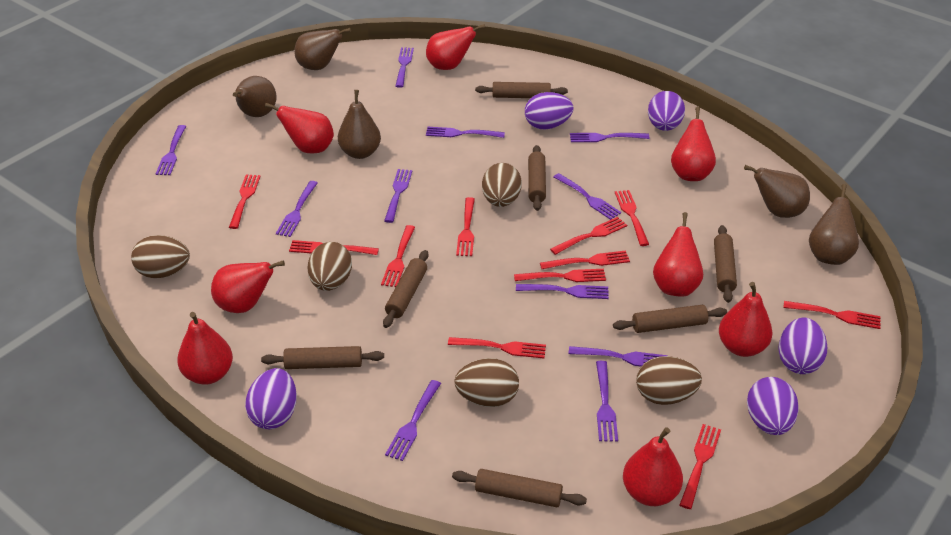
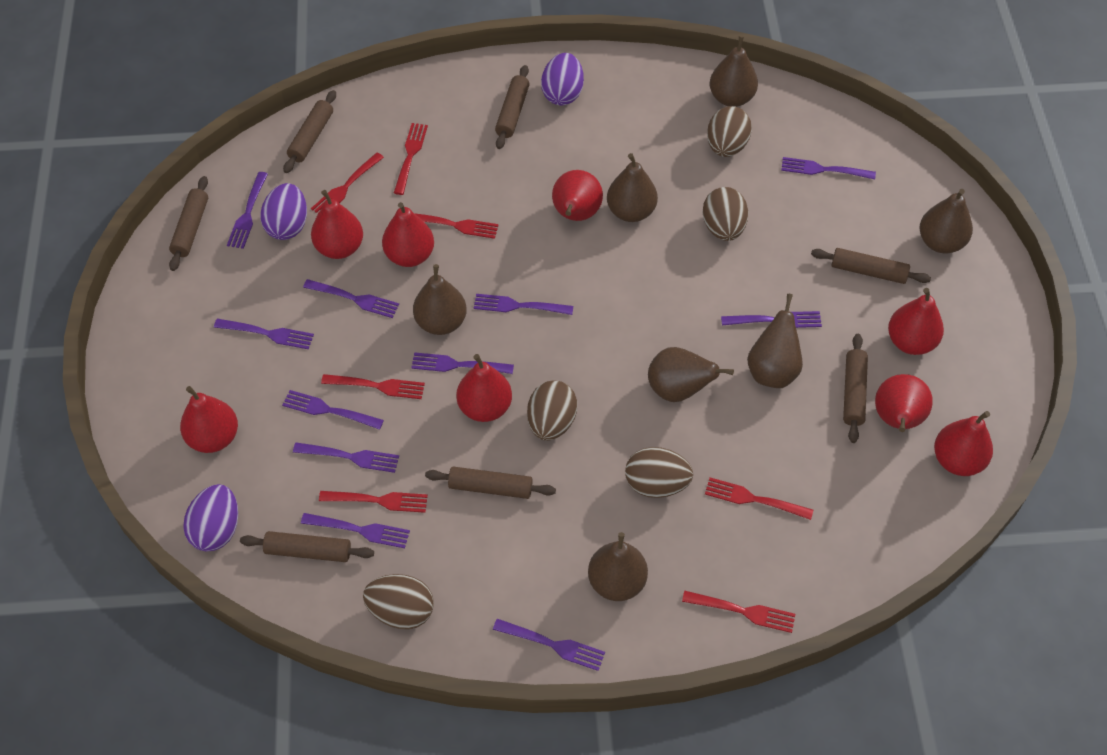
brown pear: 5 -> 7
purple egg: 5 -> 3
red fork: 11 -> 7

